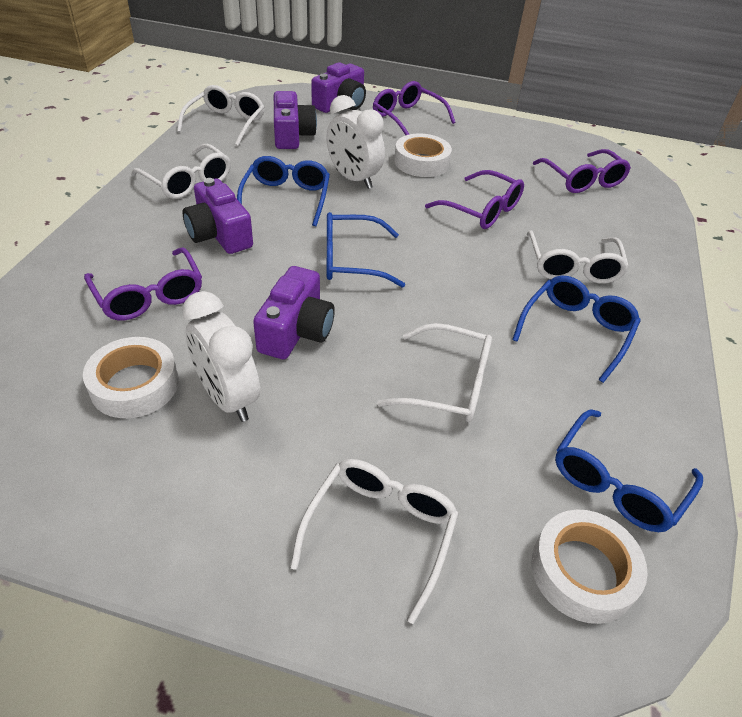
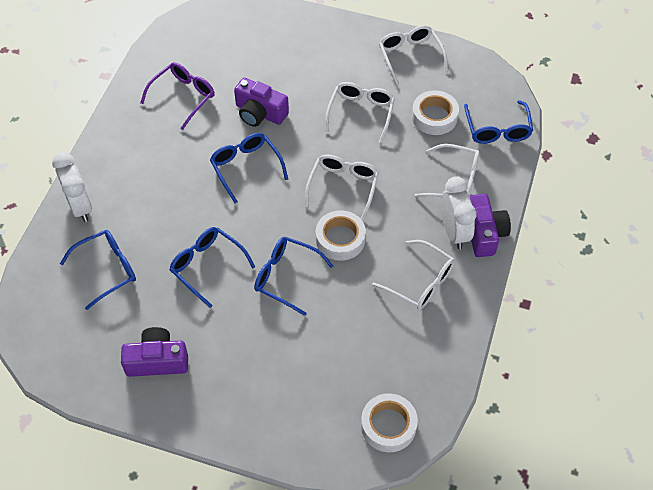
blue glasses: 4 -> 5
purple camera: 4 -> 3
purple glasses: 4 -> 1

